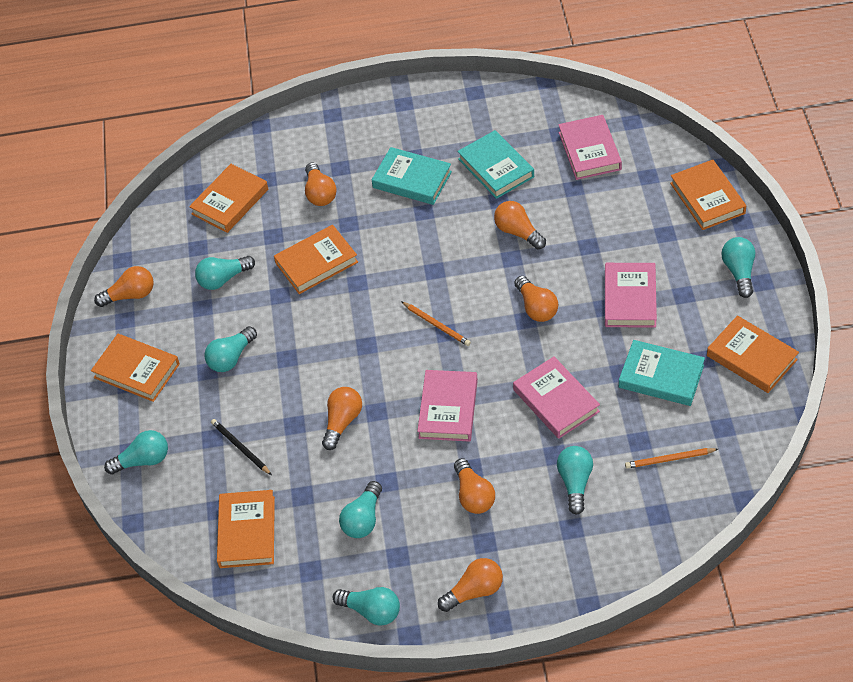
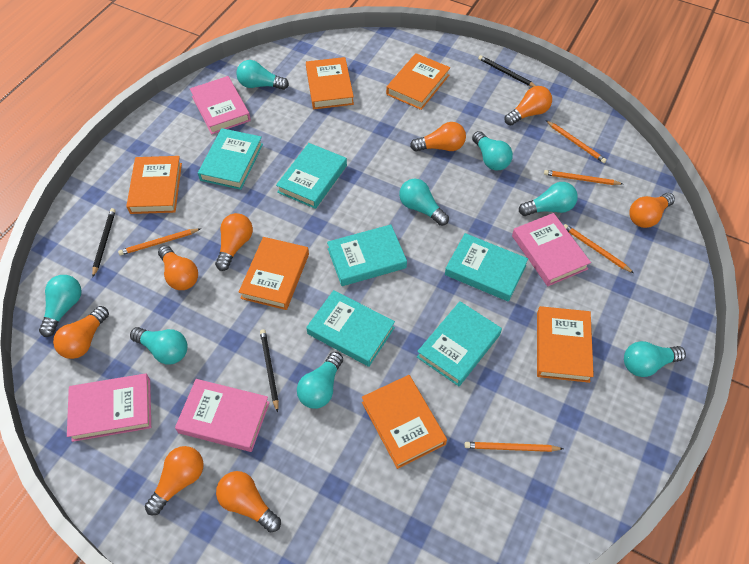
black pencil: 1 -> 3
orange light bulb: 7 -> 8
orange pencil: 2 -> 5
turquoise book: 3 -> 6
turquoise light bulb: 7 -> 8

